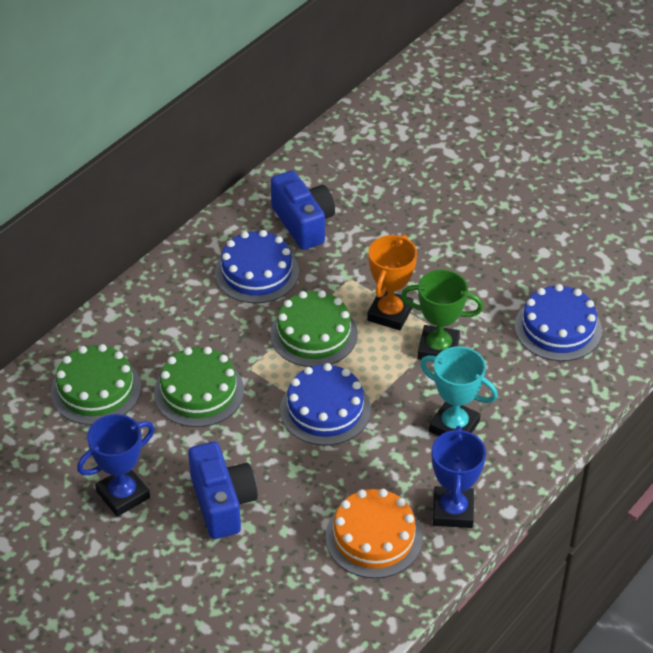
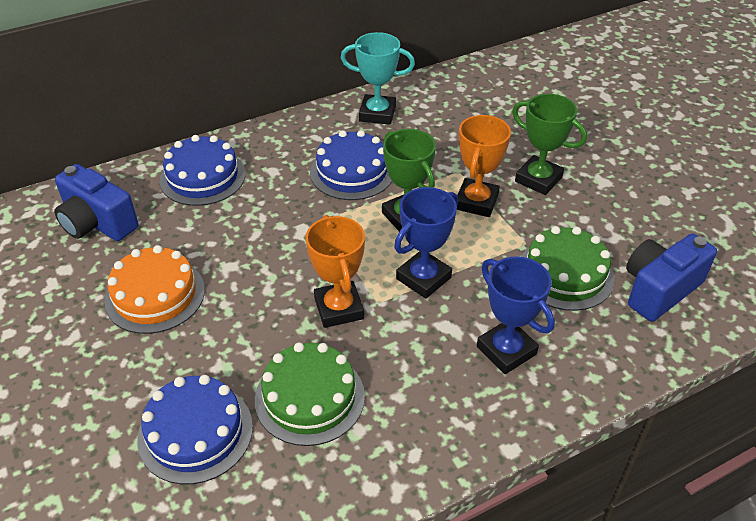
green cake: 3 -> 2
green trophy: 1 -> 2
orange trophy: 1 -> 2

